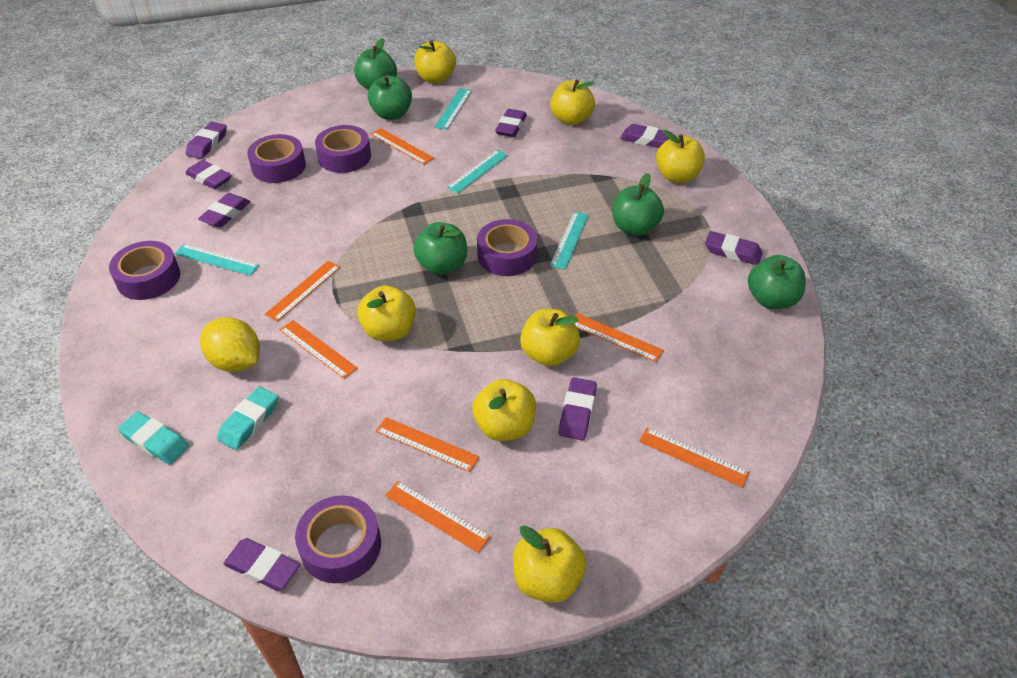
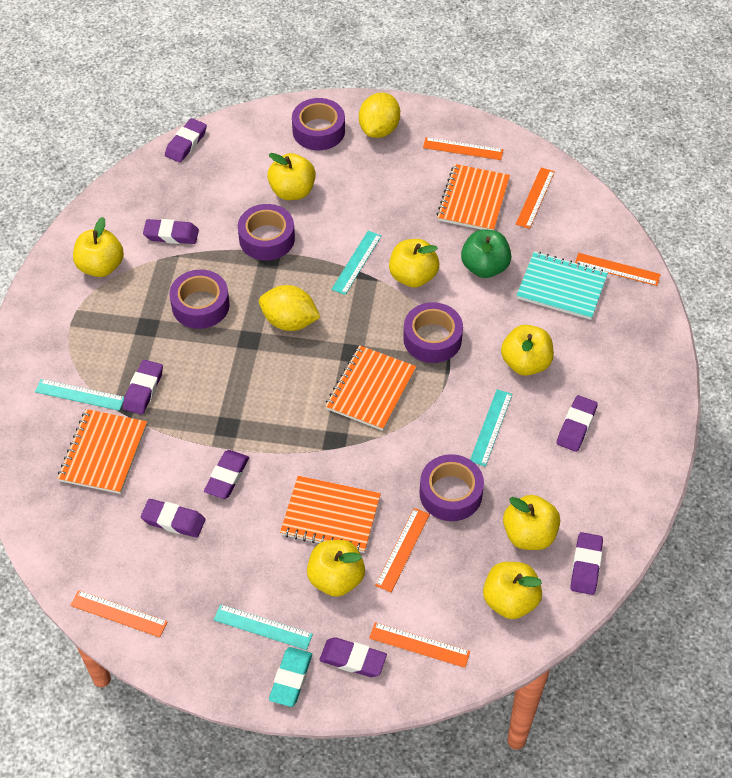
green apple: 5 -> 1
orange notebook: 0 -> 4
orange ruler: 7 -> 6
turquoise eraser: 2 -> 1
turquoise notebook: 0 -> 1
yellow lemon: 1 -> 2

